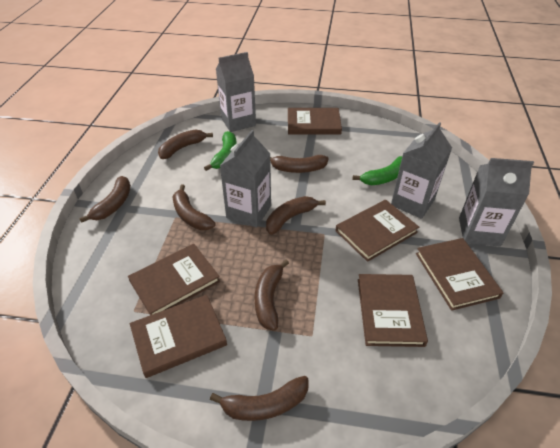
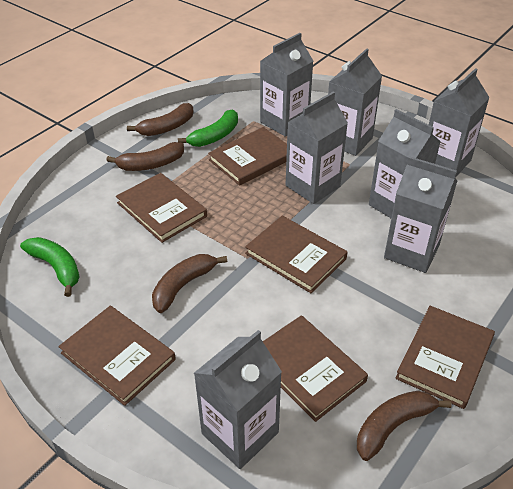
brown banana: 7 -> 4
grey carton: 4 -> 7

